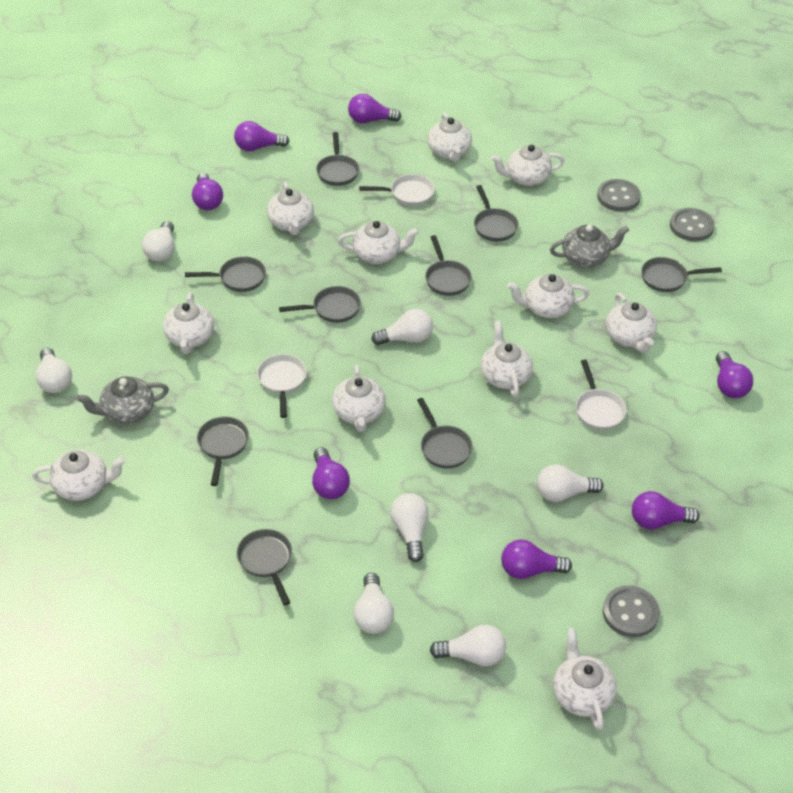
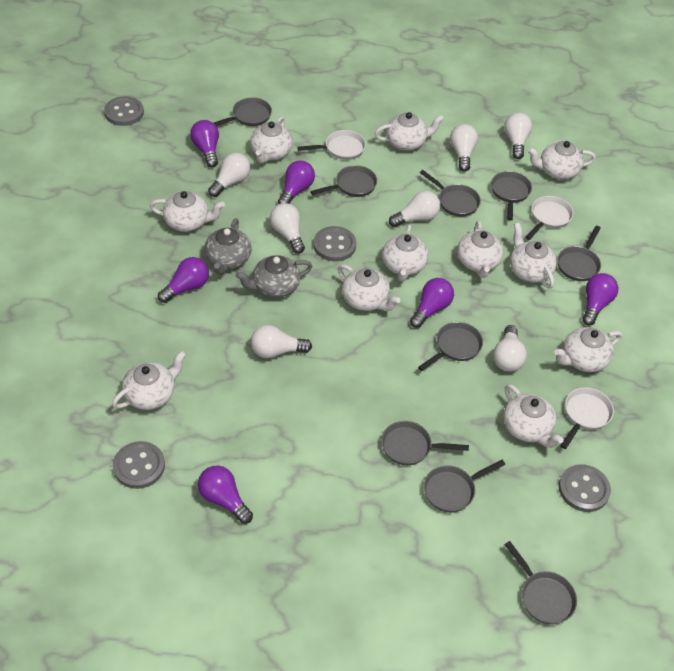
grey button: 3 -> 4
purple light bulb: 7 -> 6

